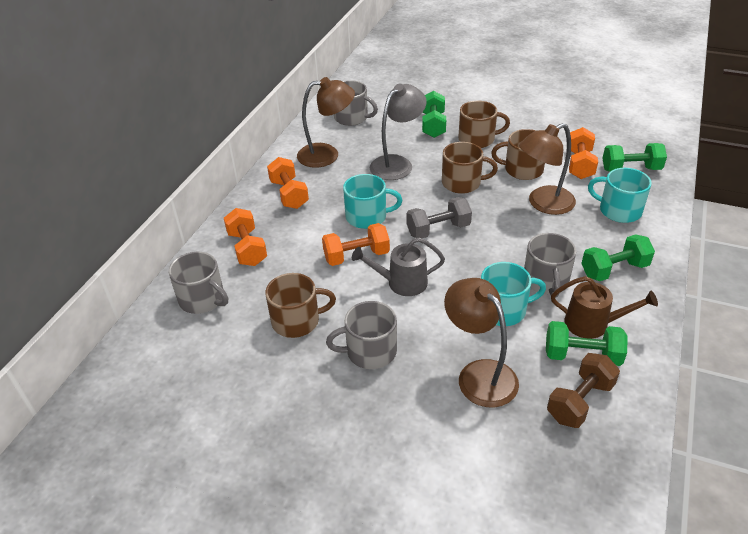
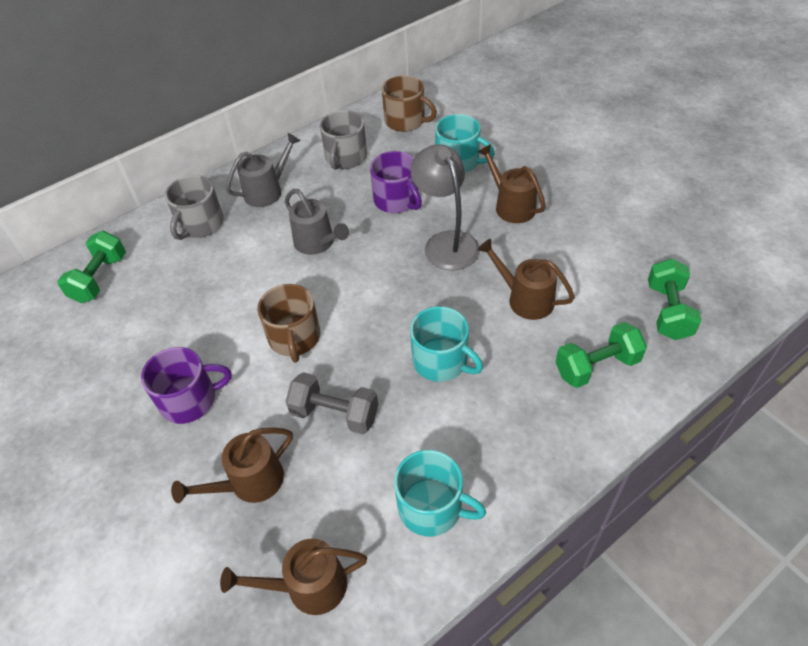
brown dumbbell: 1 -> 0
brown lamp: 3 -> 0
brown mug: 4 -> 2
brown watering can: 1 -> 4
green dumbbell: 4 -> 3
grey mug: 4 -> 2
grey watering can: 1 -> 2
orange dumbbell: 4 -> 0
purple mug: 0 -> 2

